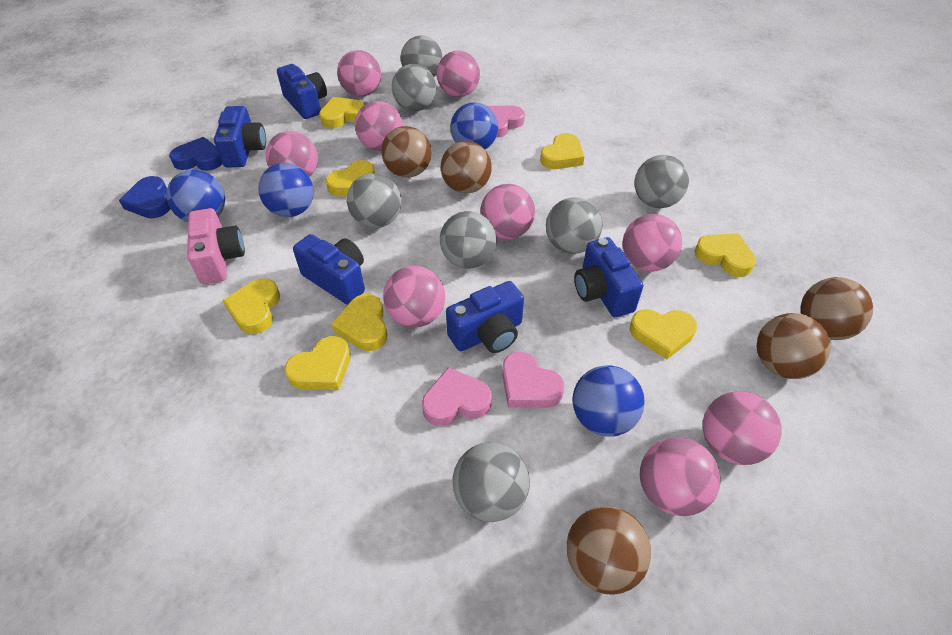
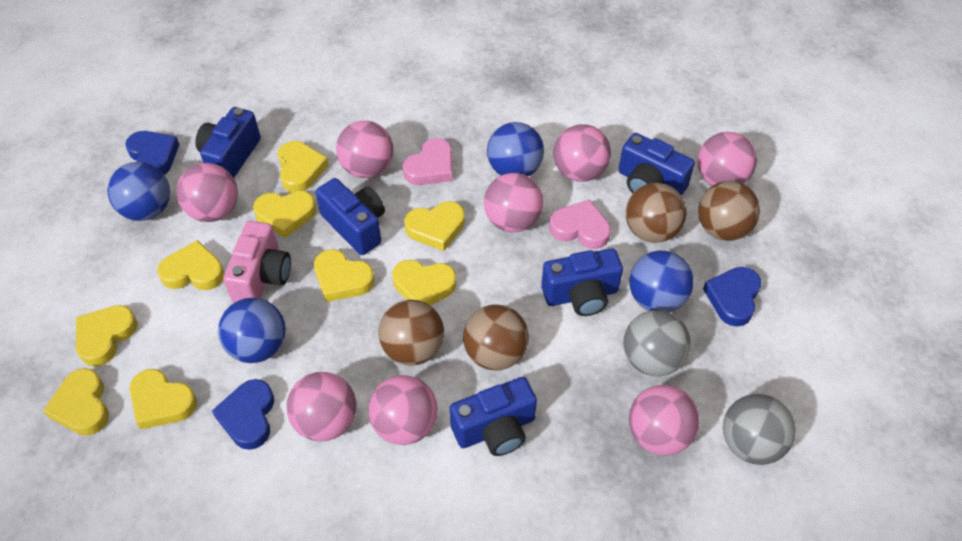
blue heart: 2 -> 3
brown ball: 5 -> 4
grey ball: 7 -> 2
pink ball: 9 -> 8
pink heart: 3 -> 2
yellow heart: 8 -> 9

